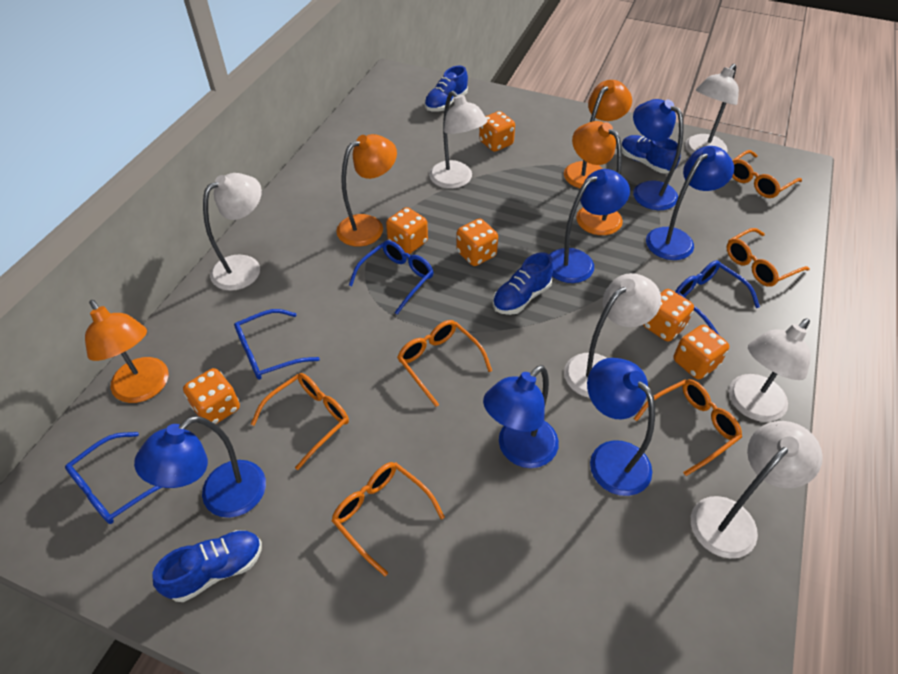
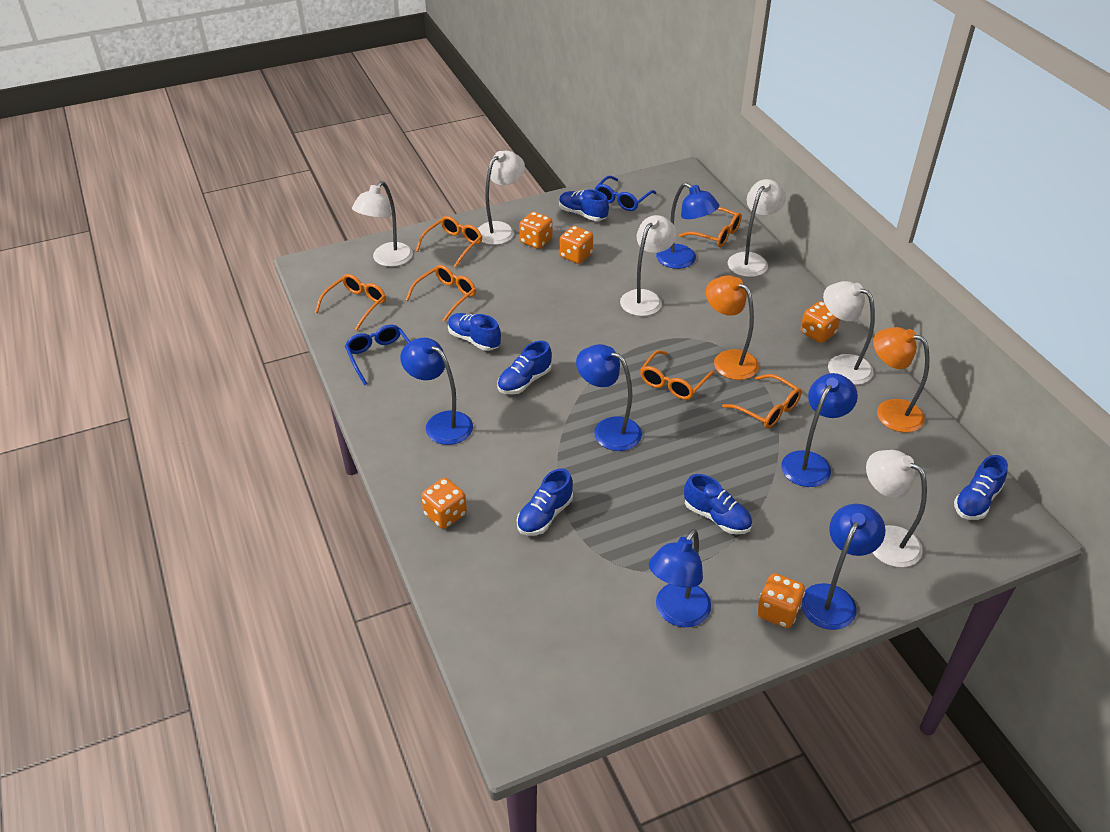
blue glasses: 4 -> 2
blue shoe: 4 -> 6
orange dice: 6 -> 5
orange lamp: 4 -> 2

